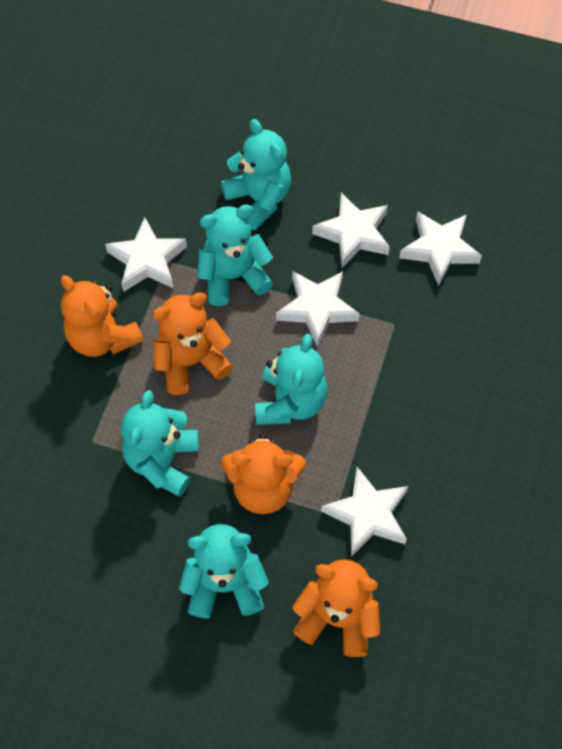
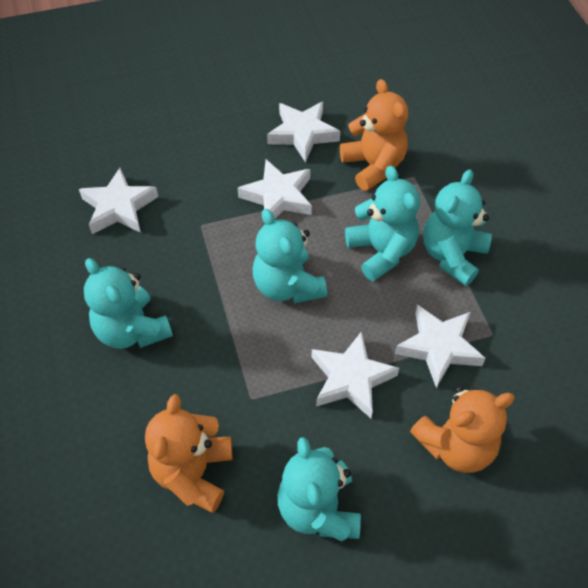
orange teddy bear: 4 -> 3

